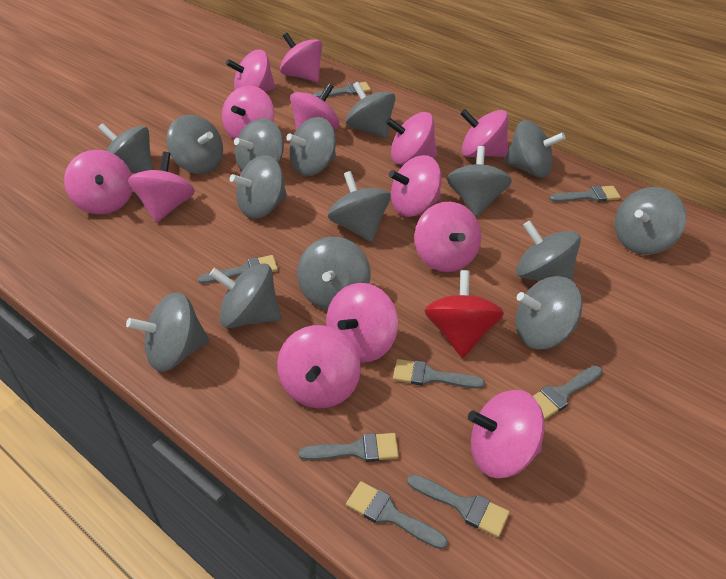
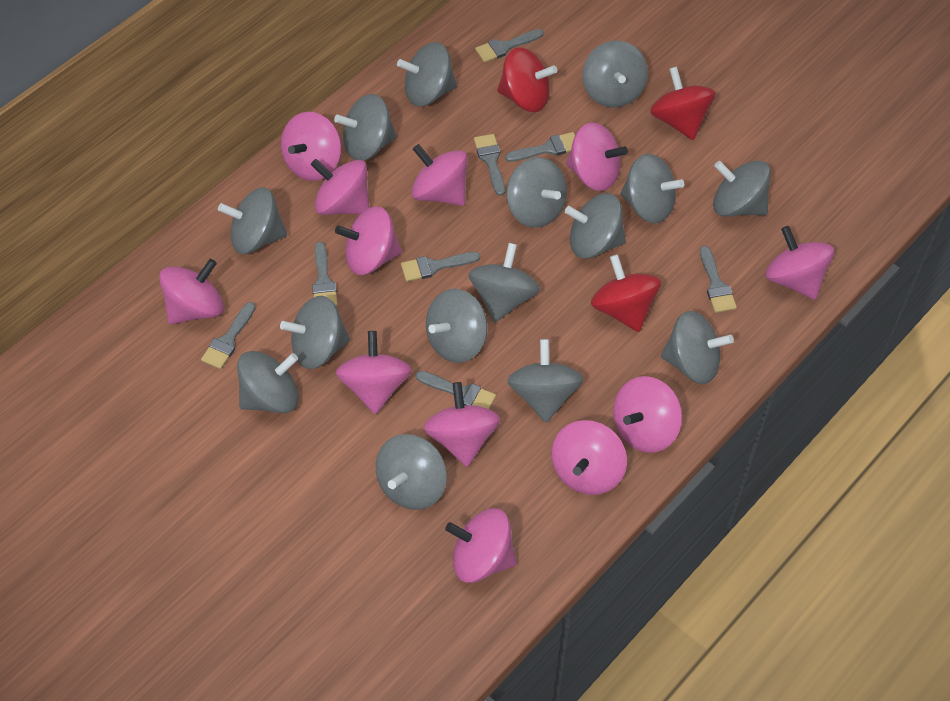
pink spinning top: 13 -> 12
red spinning top: 1 -> 3

